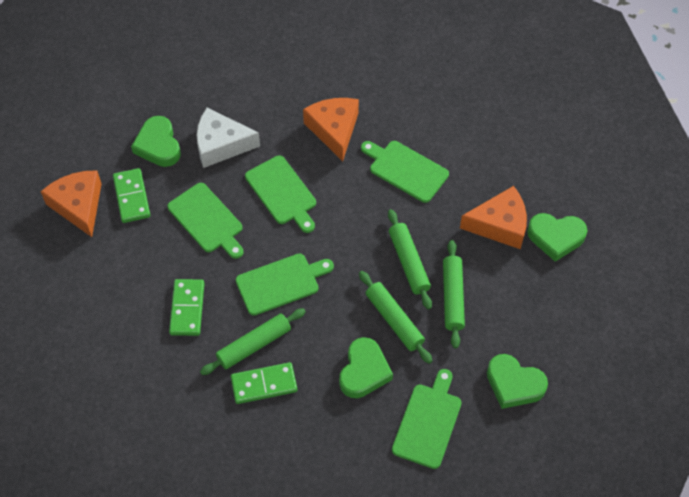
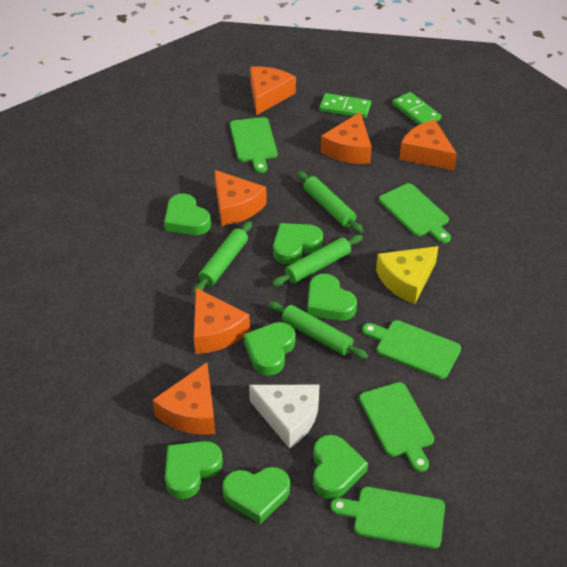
green domino: 3 -> 2
green heart: 4 -> 7
orange cheese: 3 -> 6
yellow cheese: 0 -> 1

